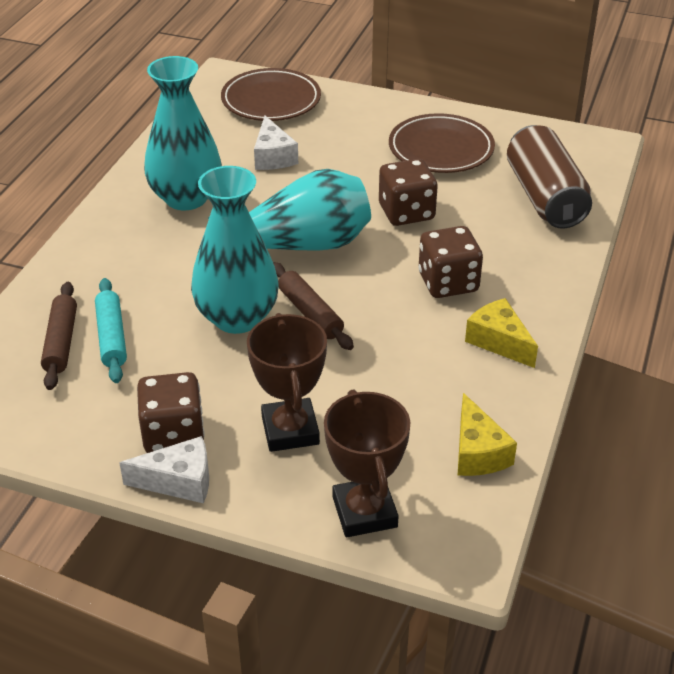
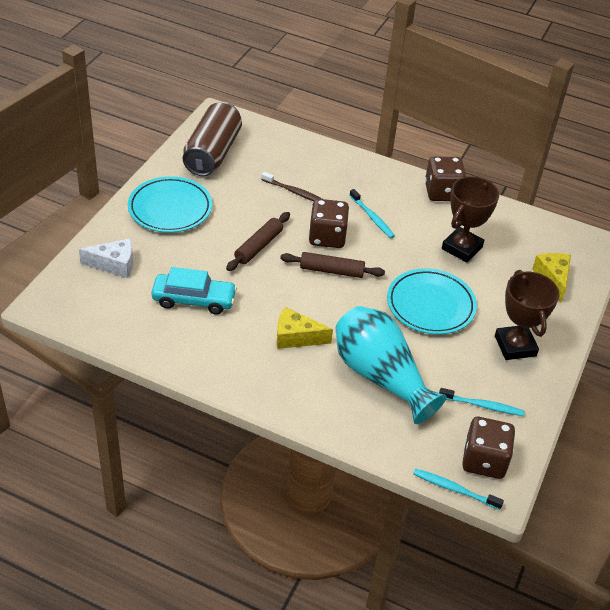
brown plate: 2 -> 0
brown toothbrush: 0 -> 1
turquoise car: 0 -> 1
turquoise plate: 0 -> 2
turquoise rolling pin: 1 -> 0
turquoise toothbrush: 0 -> 3
turquoise vase: 3 -> 1
white cheese: 2 -> 1

